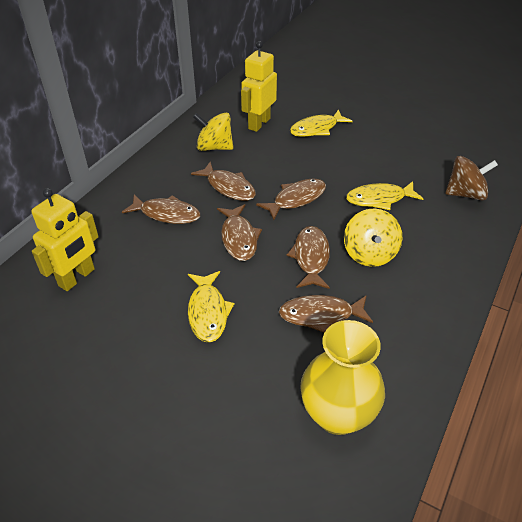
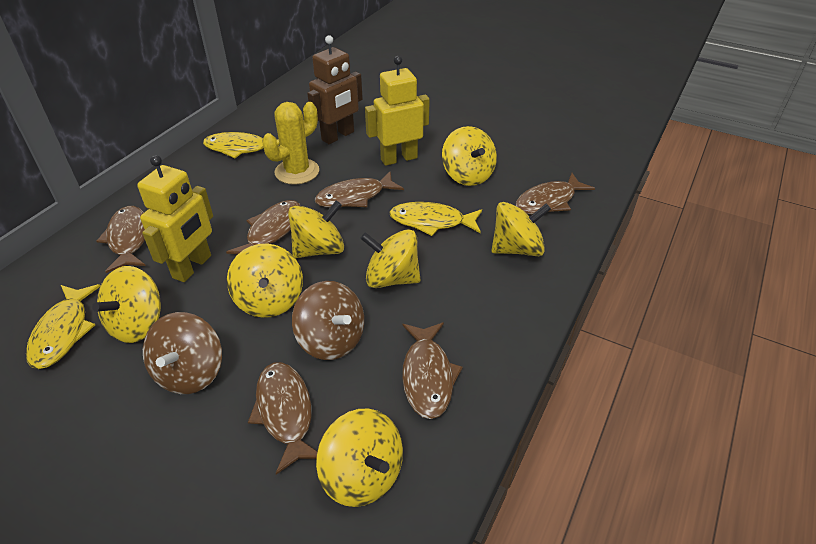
brown robot: 0 -> 1
brown spinning top: 1 -> 2
yellow cactus: 0 -> 1
yellow spinning top: 2 -> 7
yellow vase: 1 -> 0

